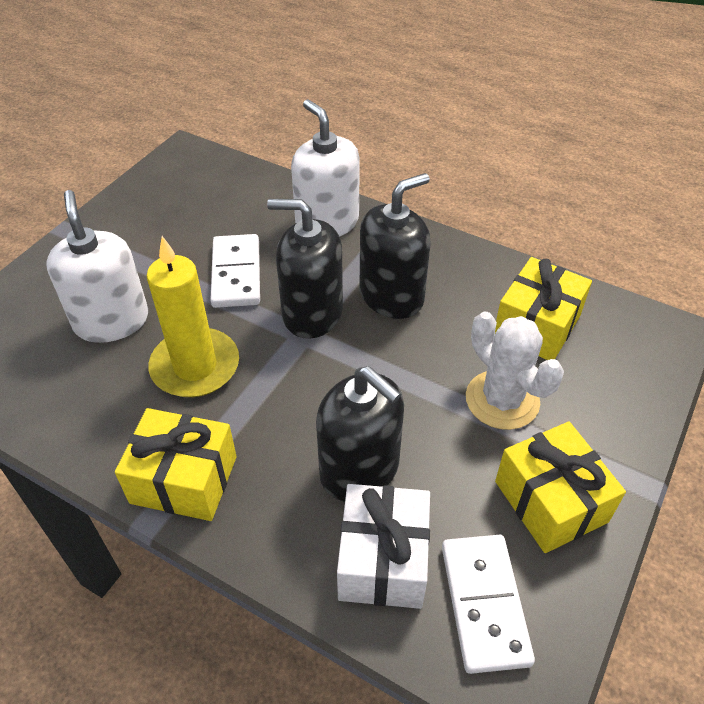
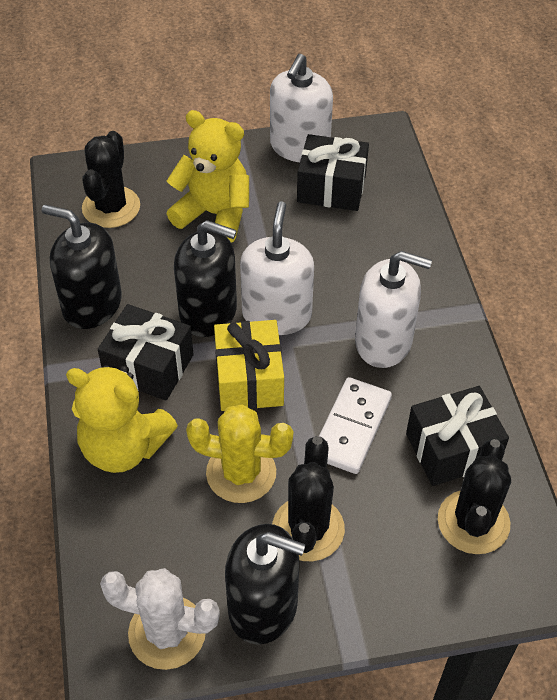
black cactus: 0 -> 3
black gift: 0 -> 3
white domino: 2 -> 1
white gift: 1 -> 0
white soap dispenser: 2 -> 3
yellow cactus: 0 -> 1
yellow candle: 1 -> 0
yellow gift: 3 -> 1
yellow teddy bear: 0 -> 2

